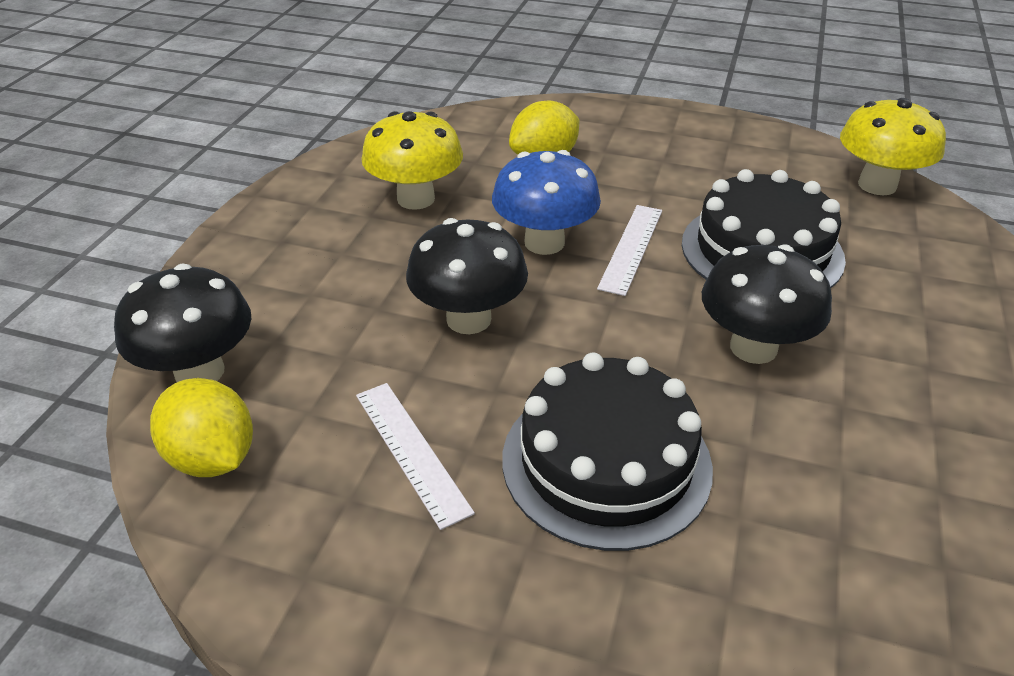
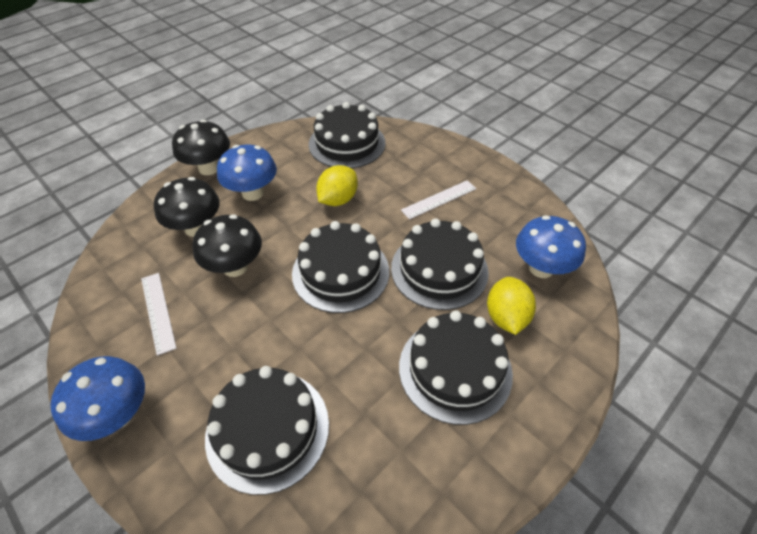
black cake: 2 -> 5
blue mushroom: 1 -> 3
yellow mushroom: 2 -> 0

